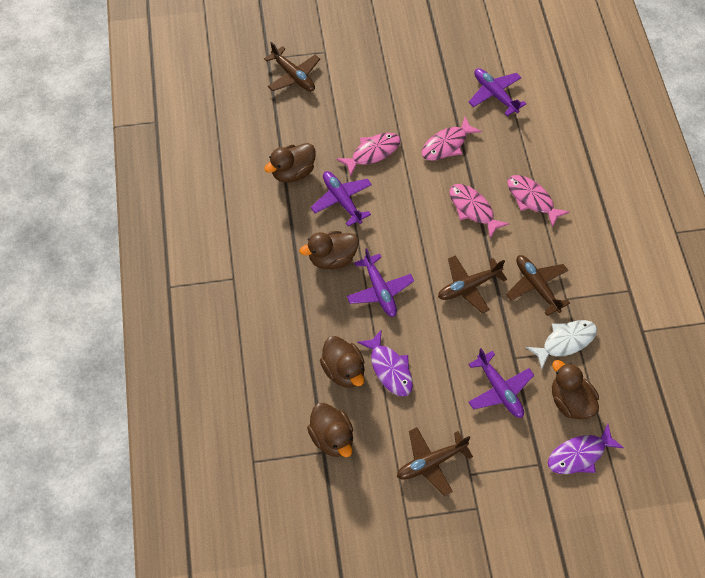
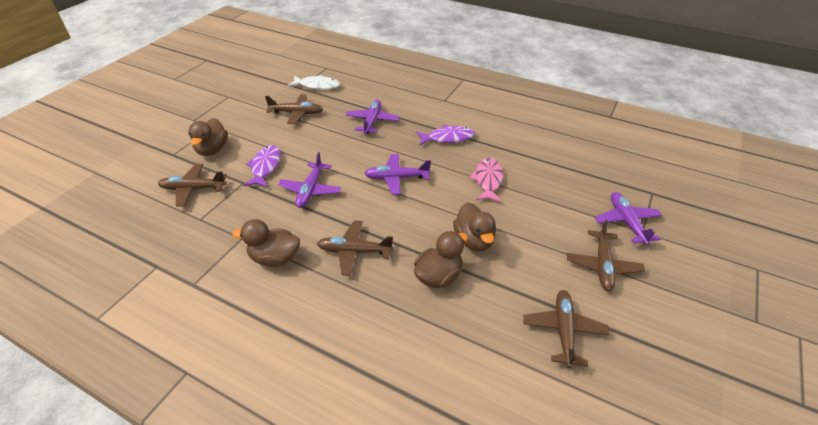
brown duck: 5 -> 4
brown plane: 4 -> 5
pink fish: 4 -> 1

